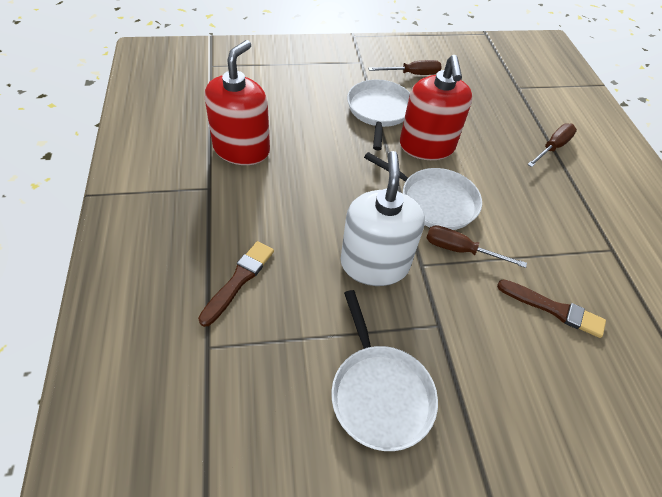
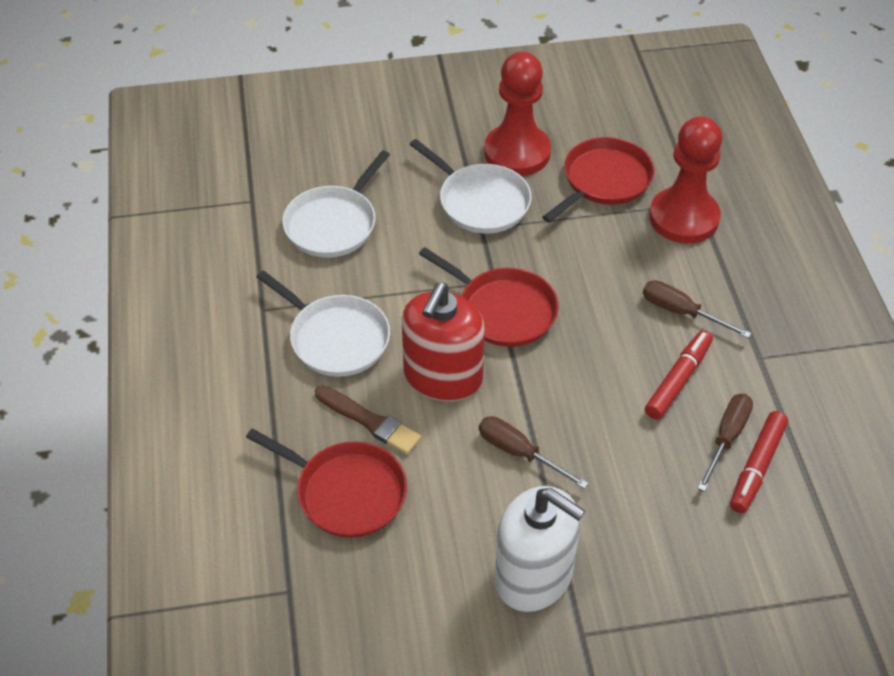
brown brush: 2 -> 1
red marker: 0 -> 2
red pan: 0 -> 3
red pawn: 0 -> 2
red soap dispenser: 2 -> 1

